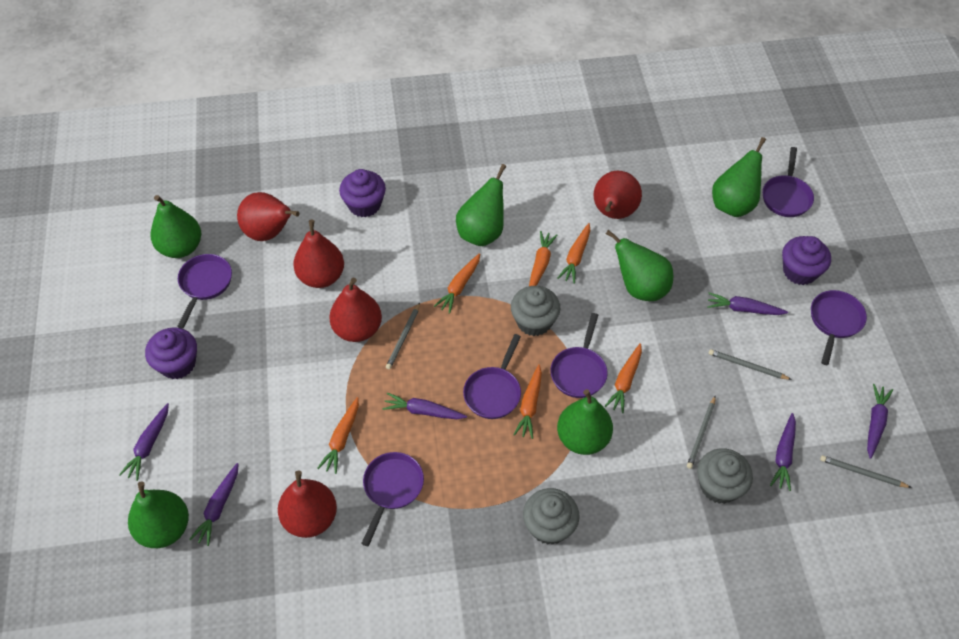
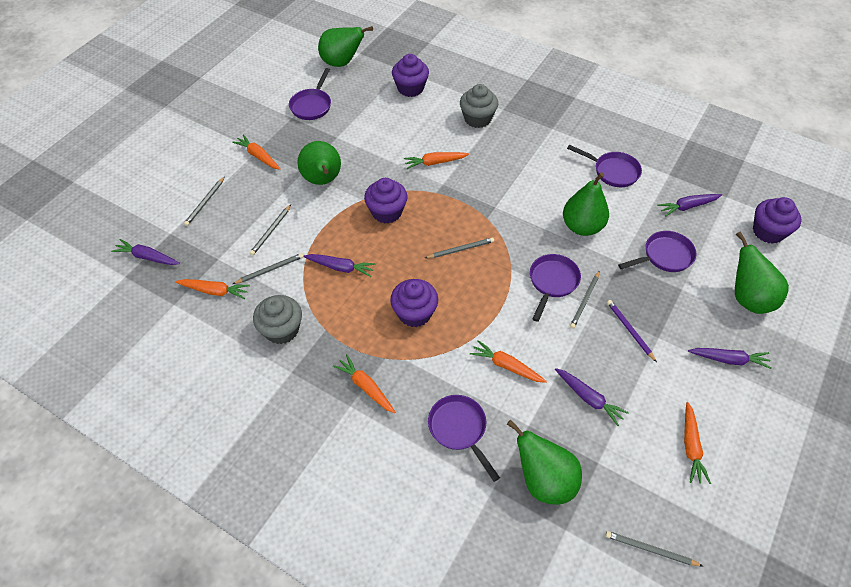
green pear: 6 -> 5
grey cupcake: 3 -> 2
grey pencil: 4 -> 6
purple carrot: 6 -> 5
purple cupcake: 3 -> 4
purple pan: 6 -> 5
purple pencil: 0 -> 1
red pear: 5 -> 0

